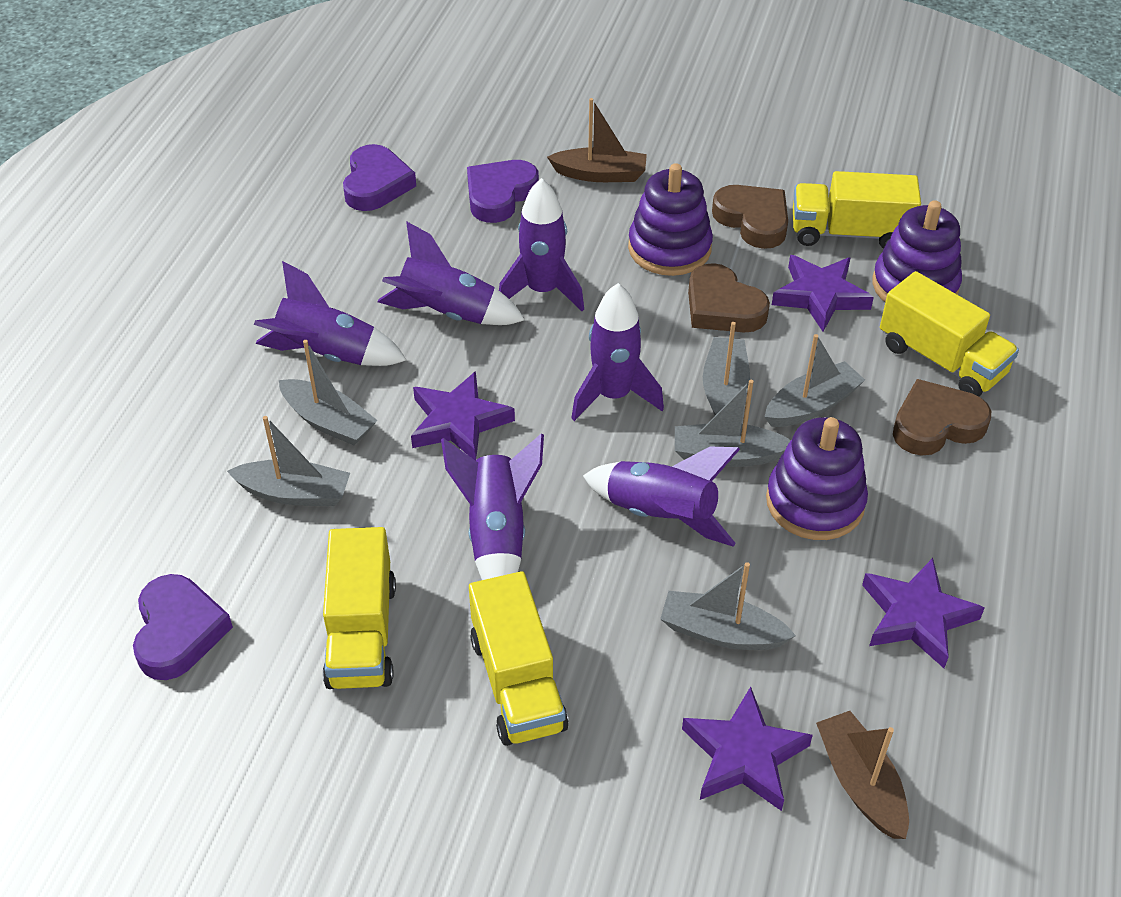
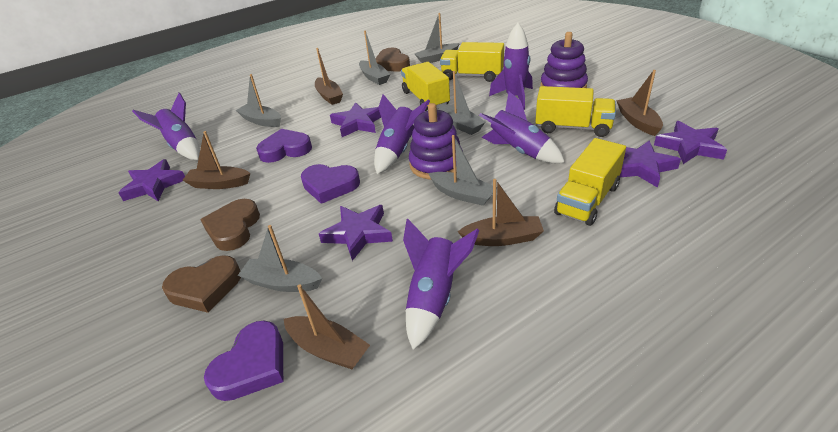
brown boat: 2 -> 5
purple rocket: 6 -> 5
purple stacking toy: 3 -> 2
purple star: 4 -> 5

